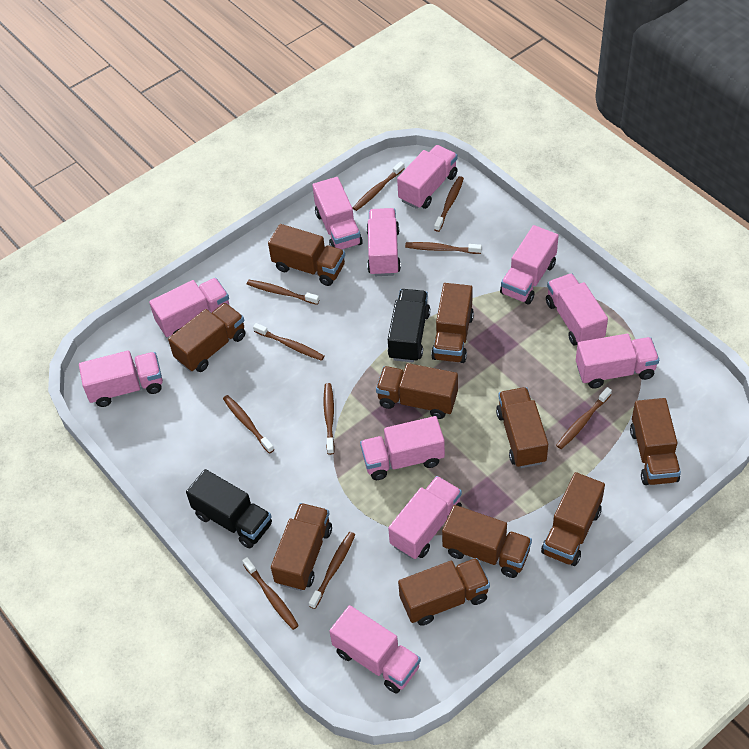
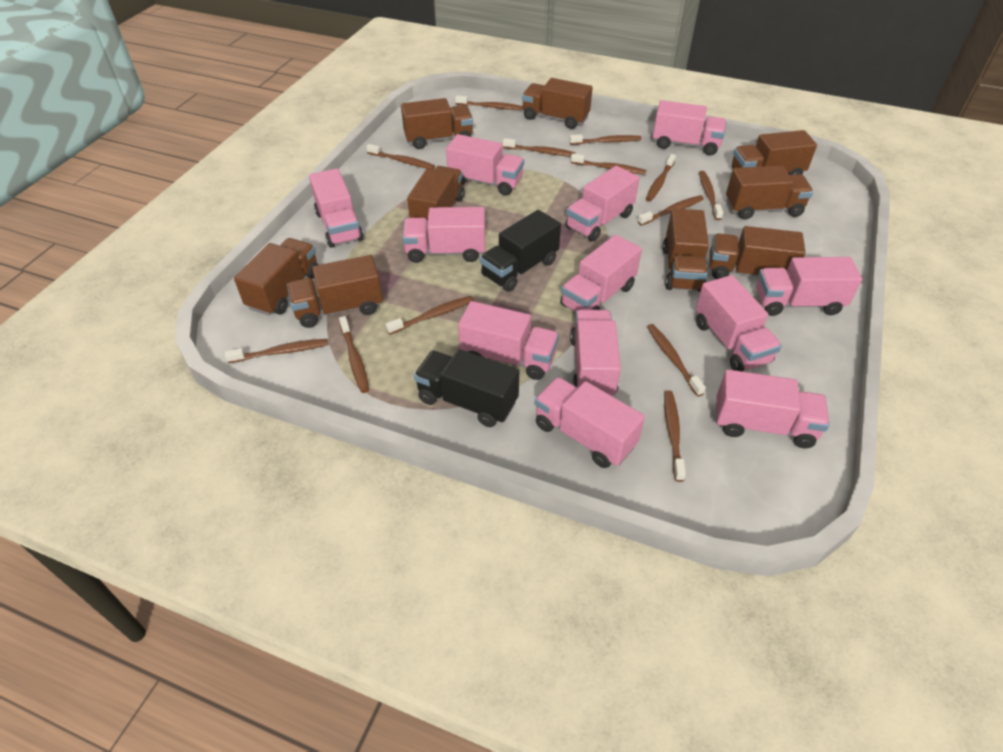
brown toothbrush: 10 -> 13
brown truck: 10 -> 9
pink truck: 11 -> 12

